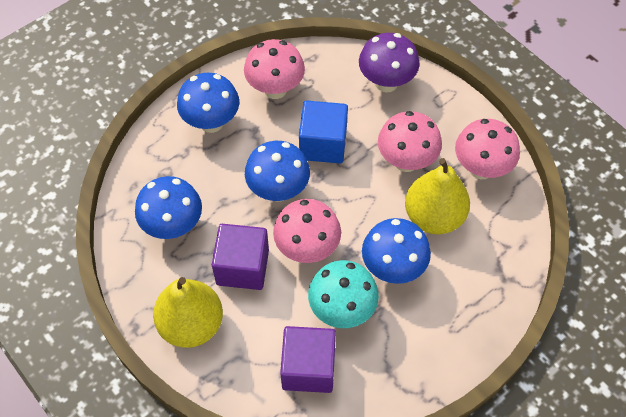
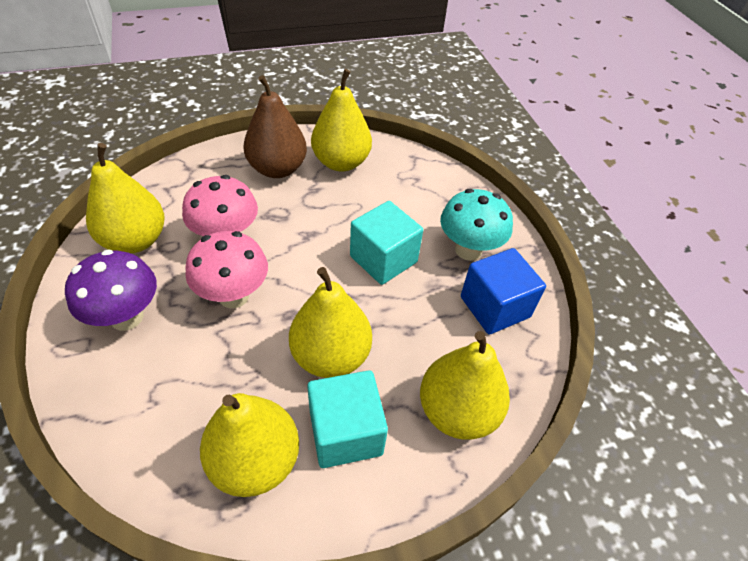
blue mushroom: 4 -> 0
brown pear: 0 -> 1
pink mushroom: 4 -> 2
purple cube: 2 -> 0
turquoise cube: 0 -> 2
yellow pear: 2 -> 5

